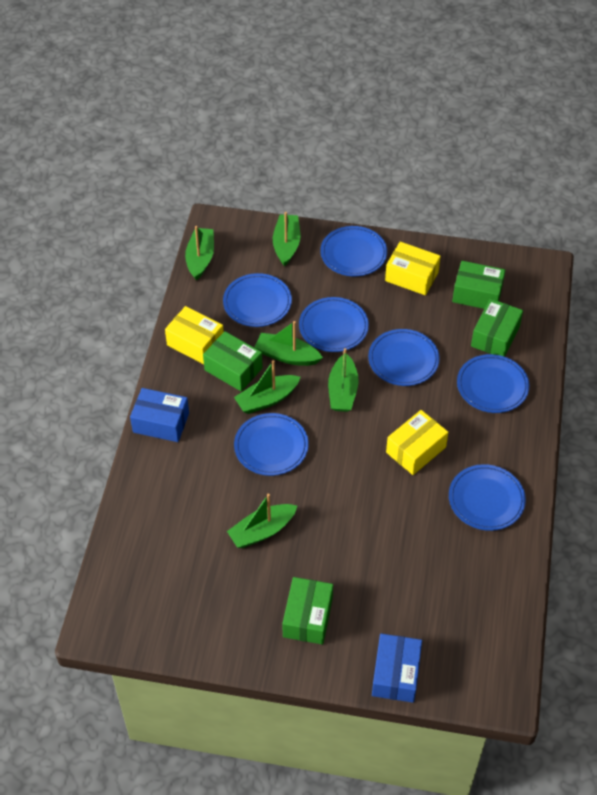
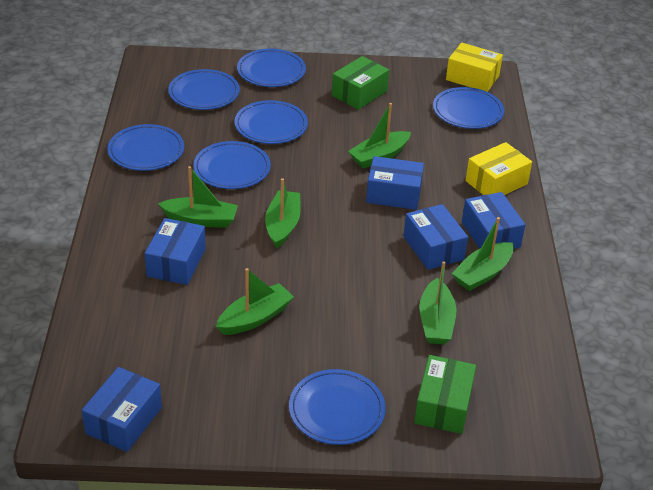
blue box: 2 -> 5
green box: 4 -> 2
yellow box: 3 -> 2

